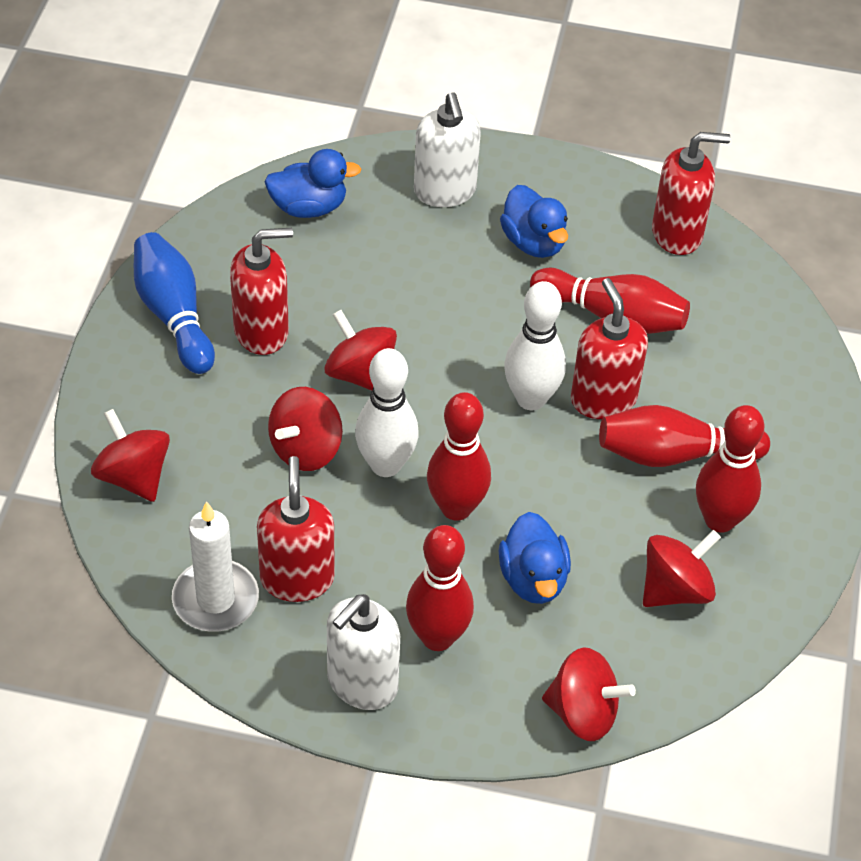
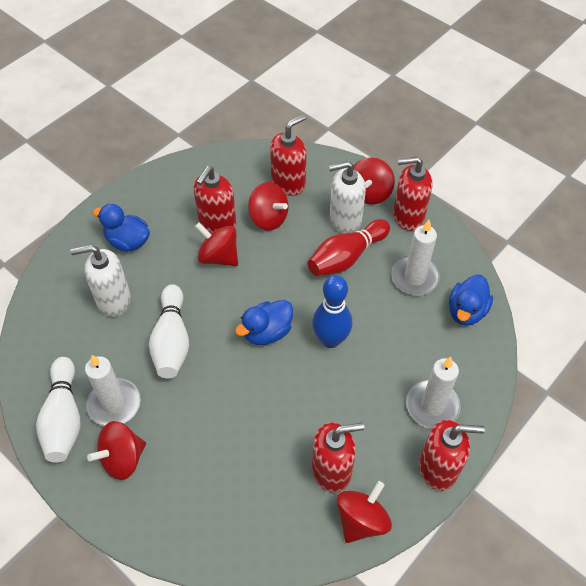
red bowling pin: 5 -> 1
red soap dispenser: 4 -> 5
white candle: 1 -> 3

